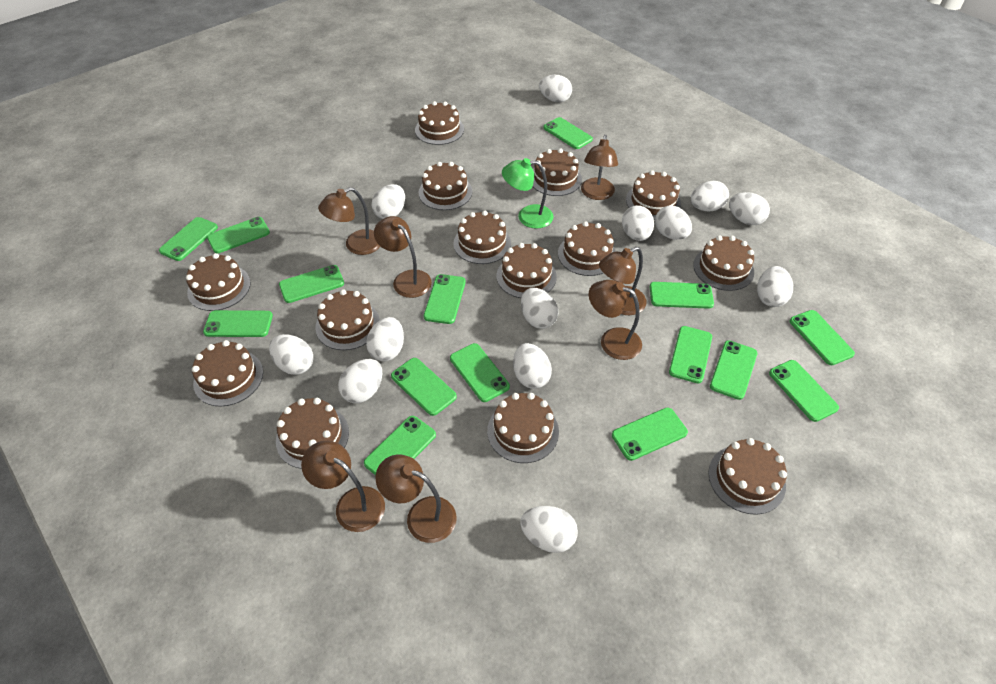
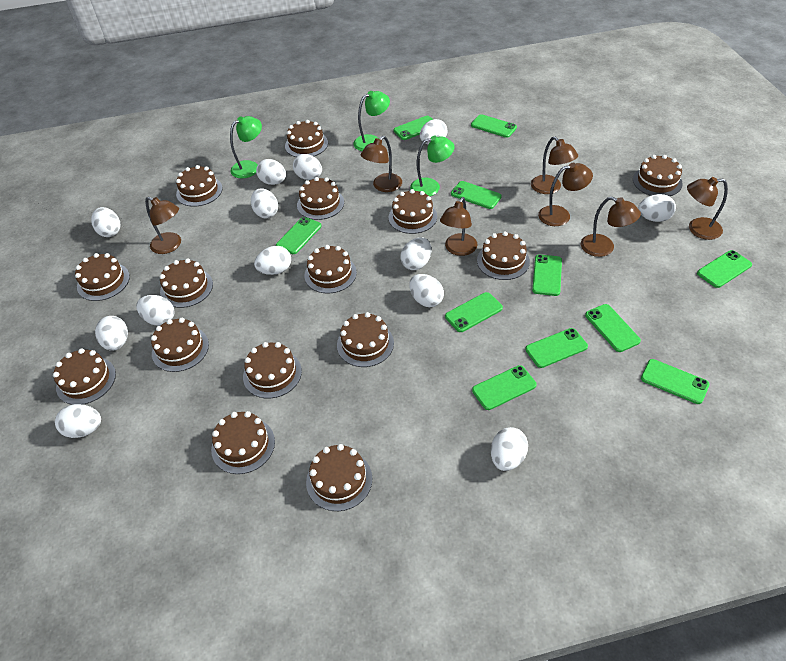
brown cake: 14 -> 15
green lamp: 1 -> 3
green phone: 15 -> 11

